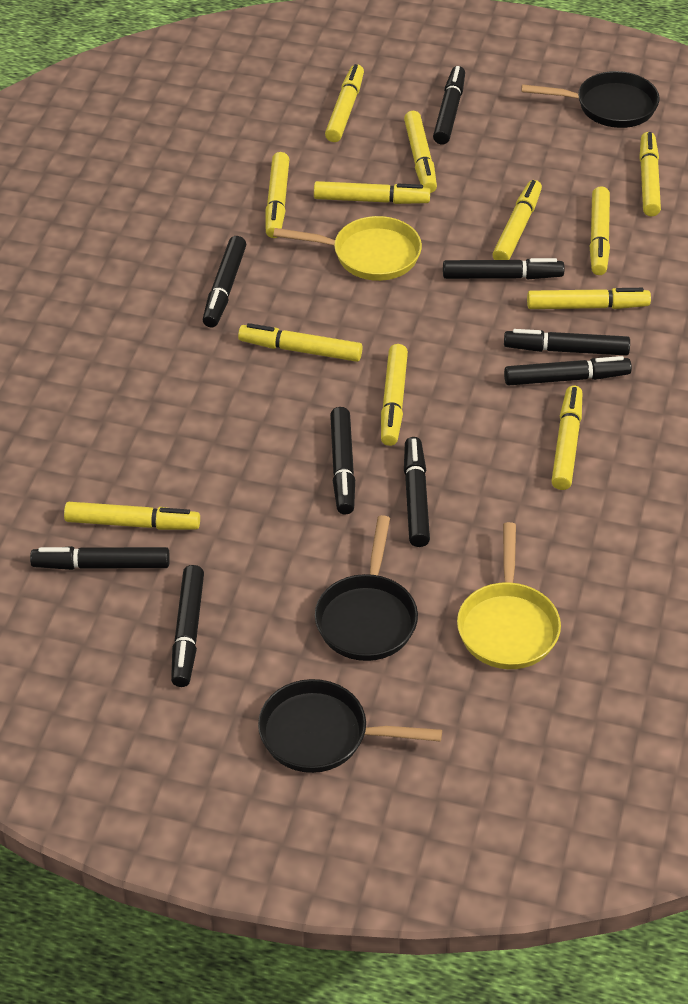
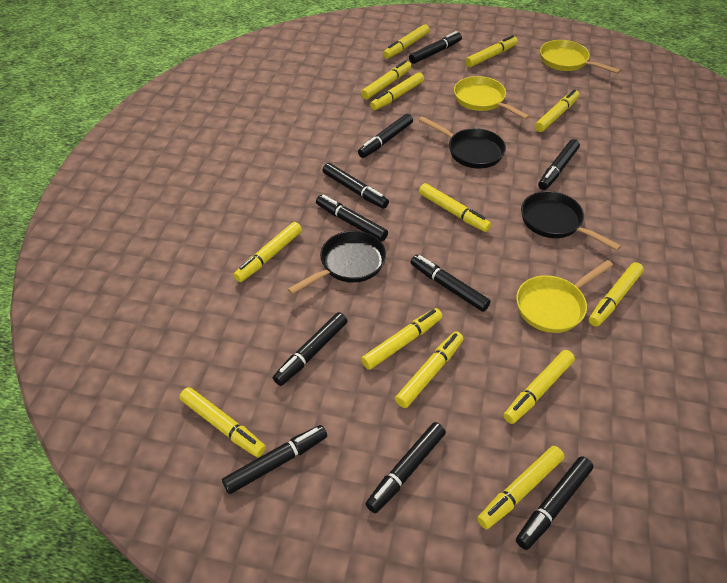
black marker: 9 -> 10
yellow marker: 12 -> 13
yellow pan: 2 -> 3

